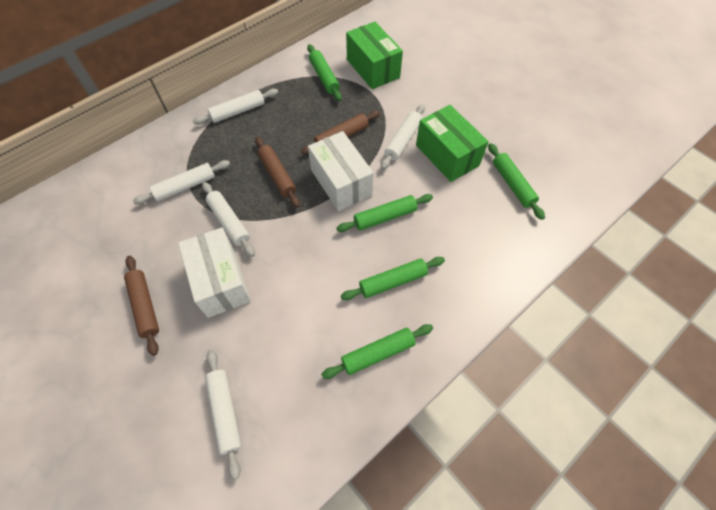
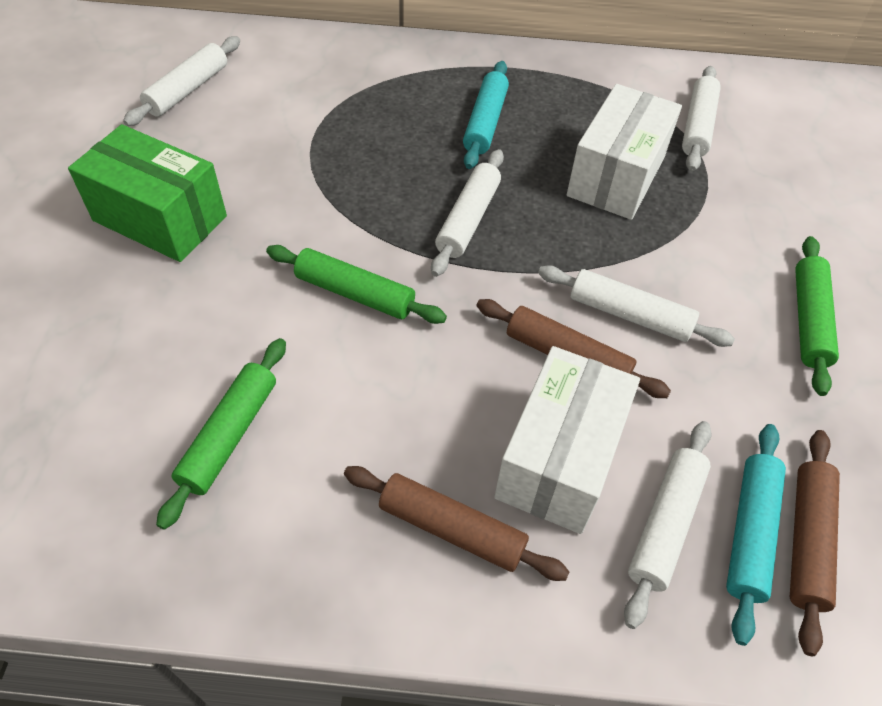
green box: 2 -> 1
green rolling pin: 5 -> 3
turquoise rolling pin: 0 -> 2

